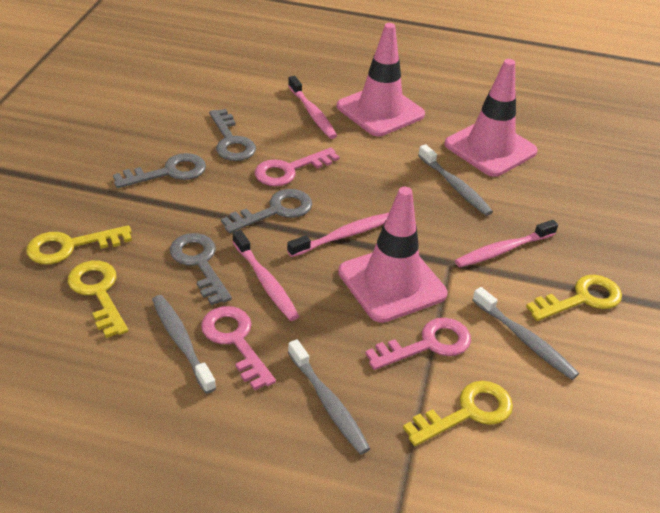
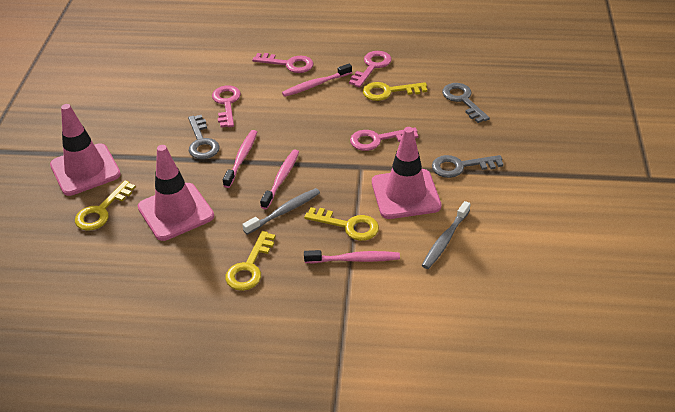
grey key: 4 -> 3
grey toothbrush: 4 -> 2
pink key: 3 -> 4

